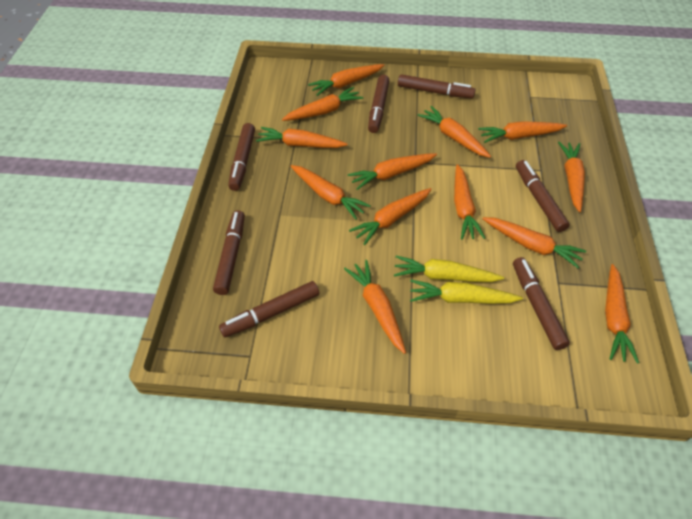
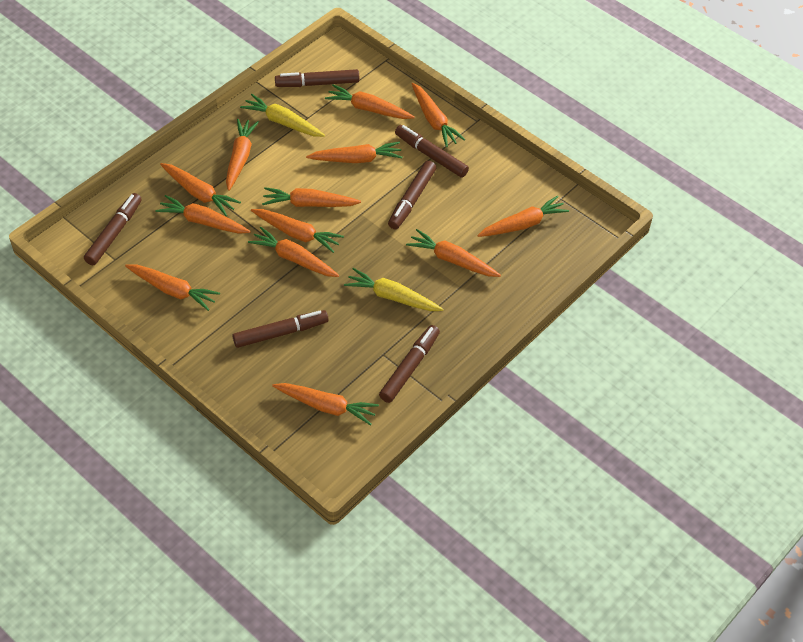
brown marker: 7 -> 6

